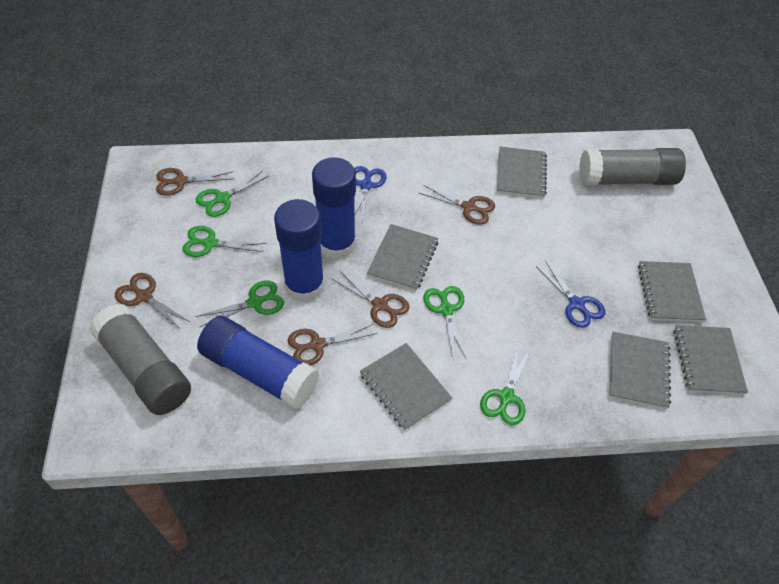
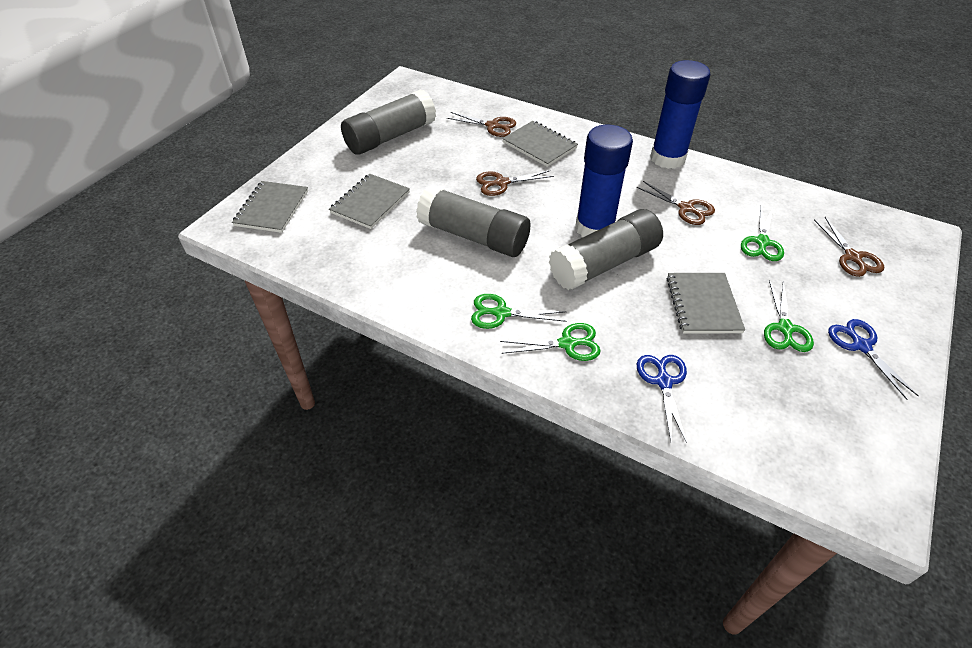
blue glue stick: 3 -> 2
brown scissors: 5 -> 4
green scissors: 5 -> 4
grey glue stick: 2 -> 3
grey notebook: 6 -> 4

